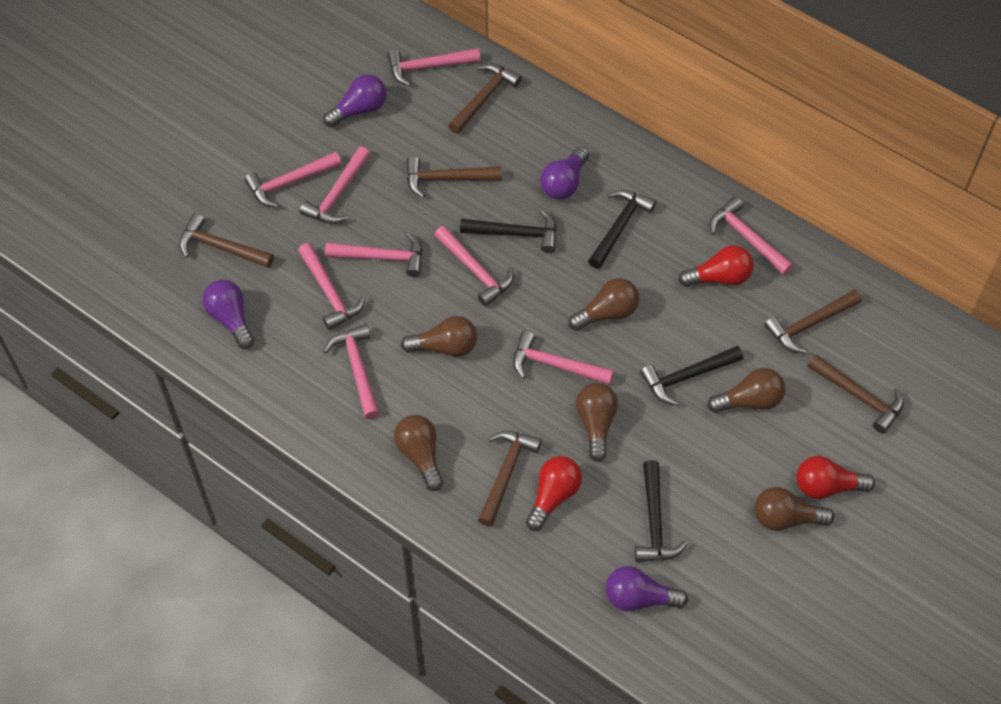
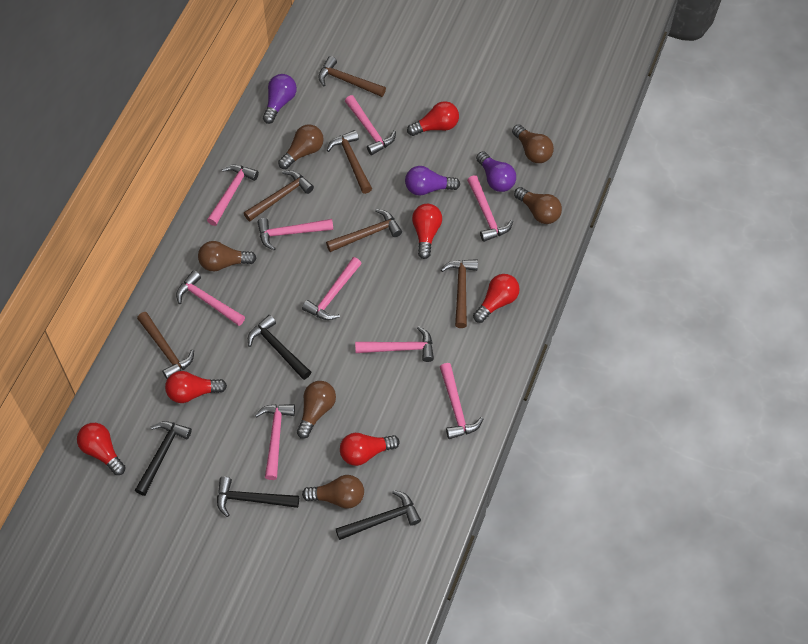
purple light bulb: 4 -> 3
red light bulb: 3 -> 6

